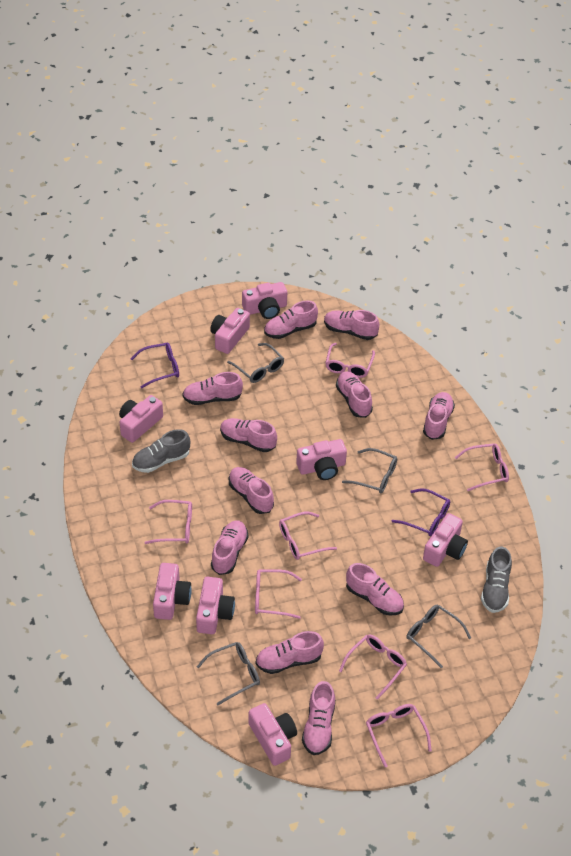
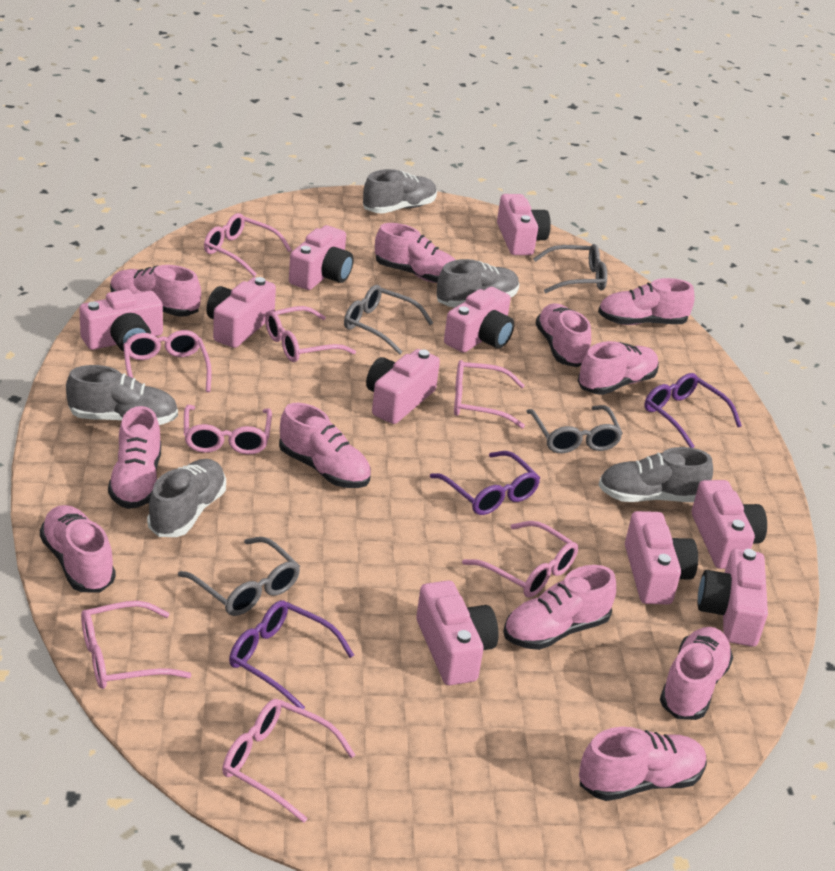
grey shoe: 2 -> 5
pink camera: 8 -> 10
pink glasses: 7 -> 8
purple glasses: 2 -> 3

